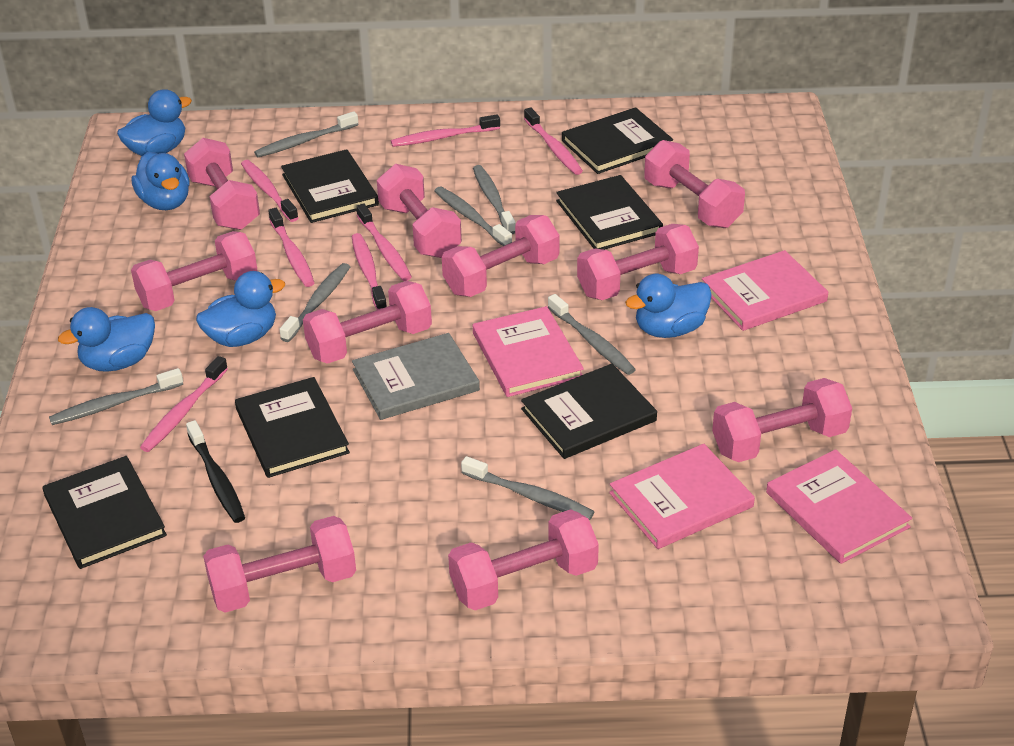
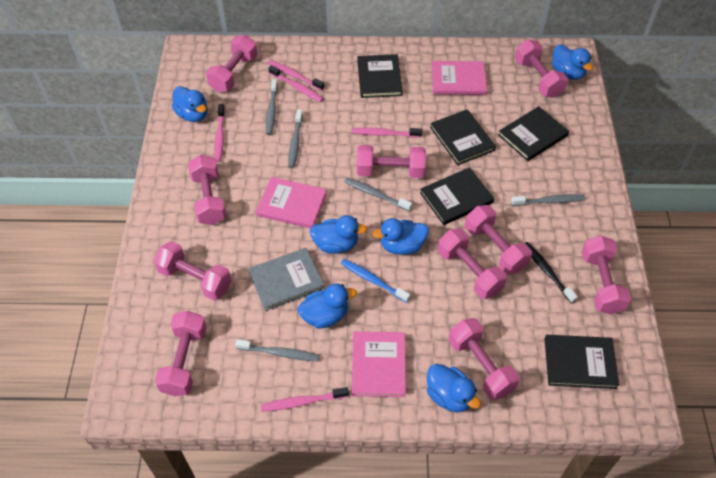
black book: 6 -> 5
blue duck: 5 -> 6
blue toothbrush: 0 -> 1
grey toothbrush: 7 -> 5
pink book: 4 -> 3
pink toothbrush: 7 -> 5

